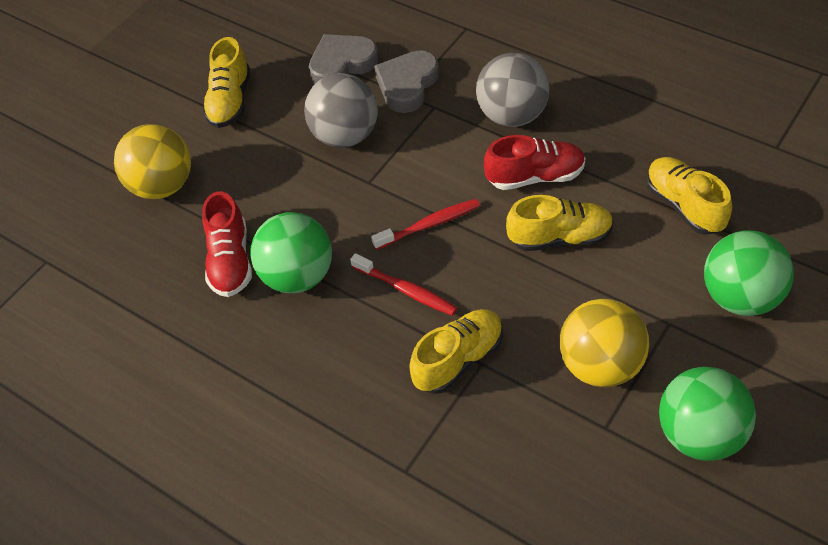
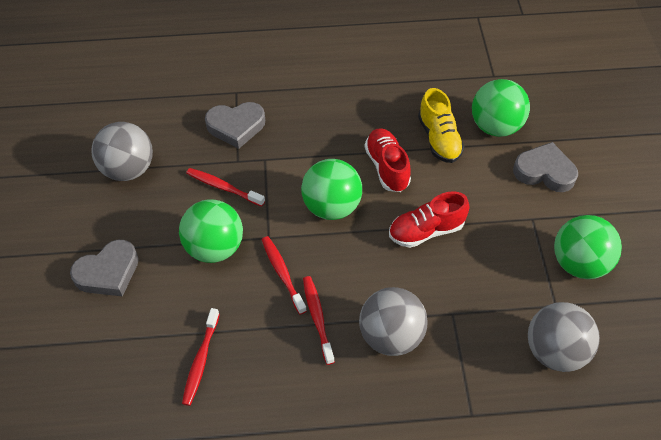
green ball: 3 -> 4
grey ball: 2 -> 3
grey heart: 2 -> 3
red toothbrush: 2 -> 4
yellow ball: 2 -> 0
yellow shoe: 4 -> 1

